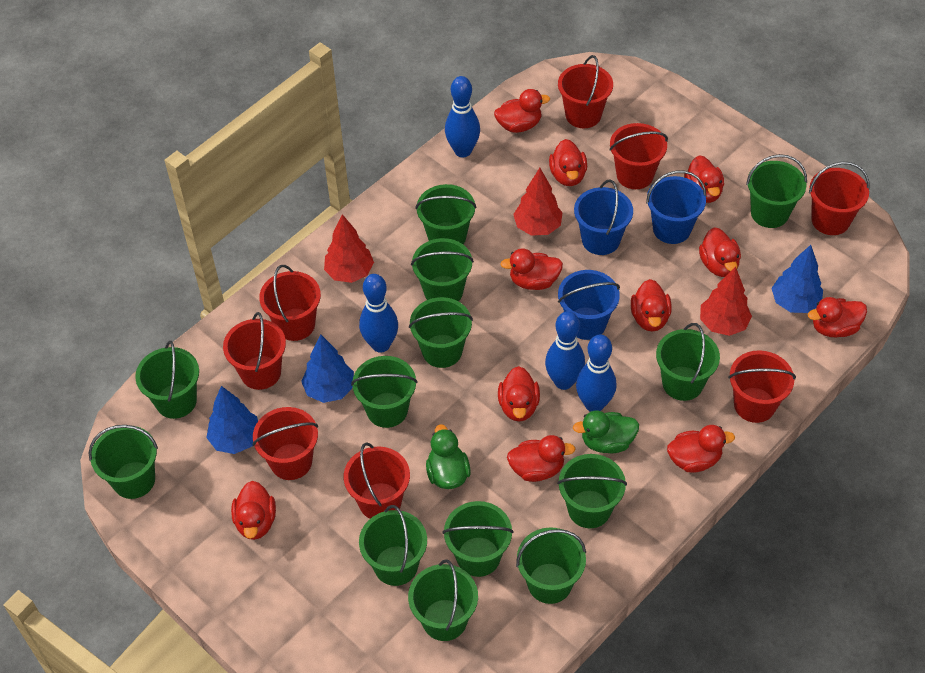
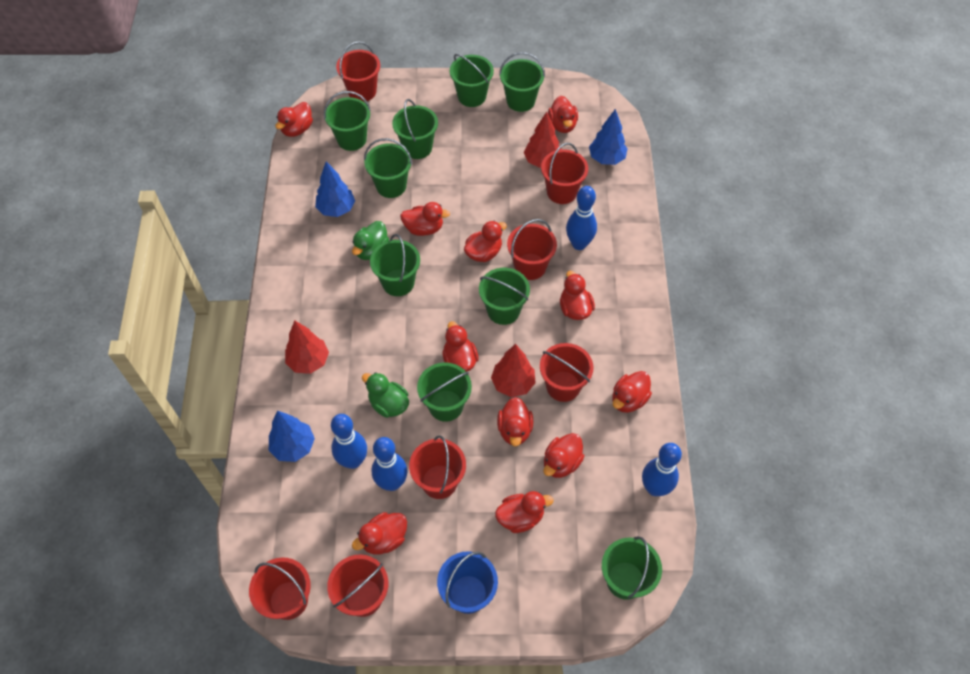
blue bucket: 3 -> 1
green bucket: 13 -> 9
red bucket: 8 -> 7

